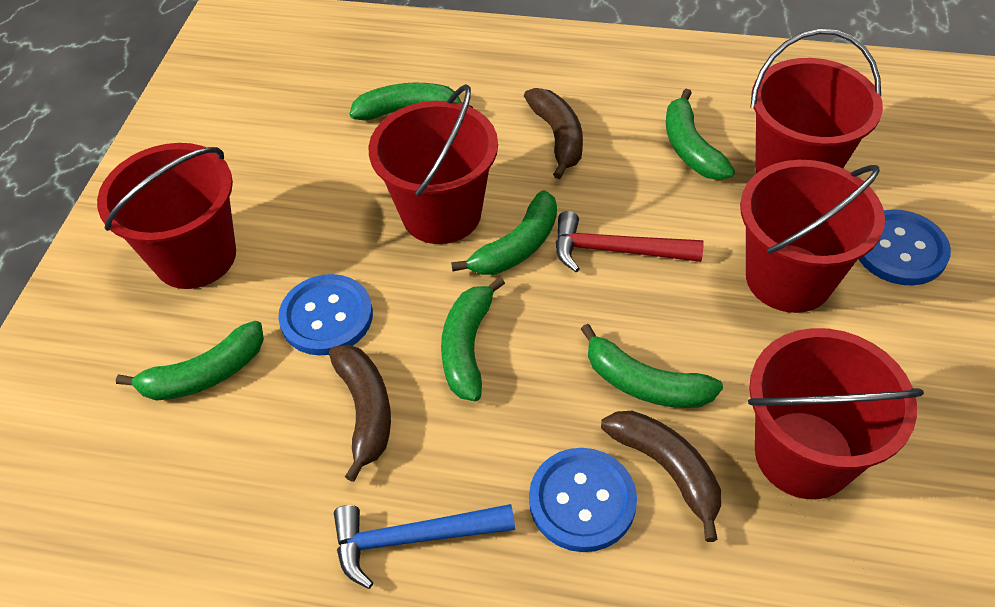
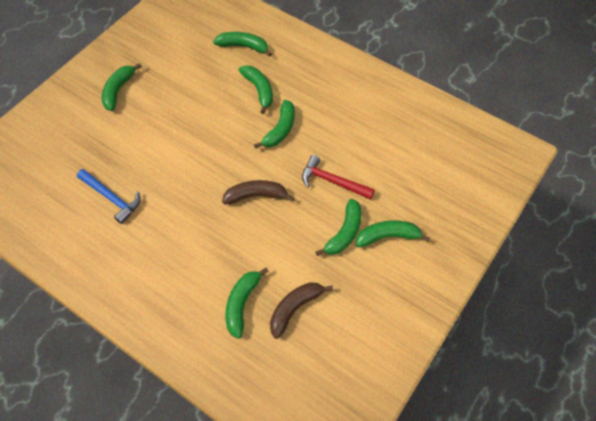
blue button: 3 -> 0
brown banana: 3 -> 2
green banana: 6 -> 7
red bucket: 5 -> 0

